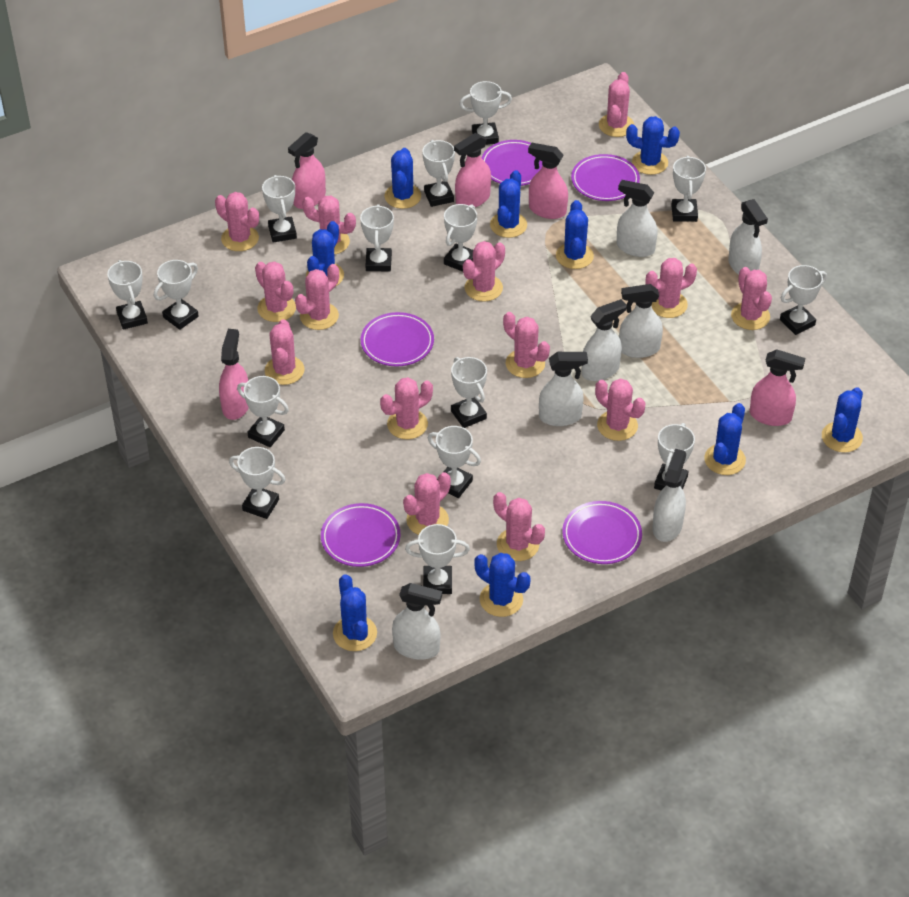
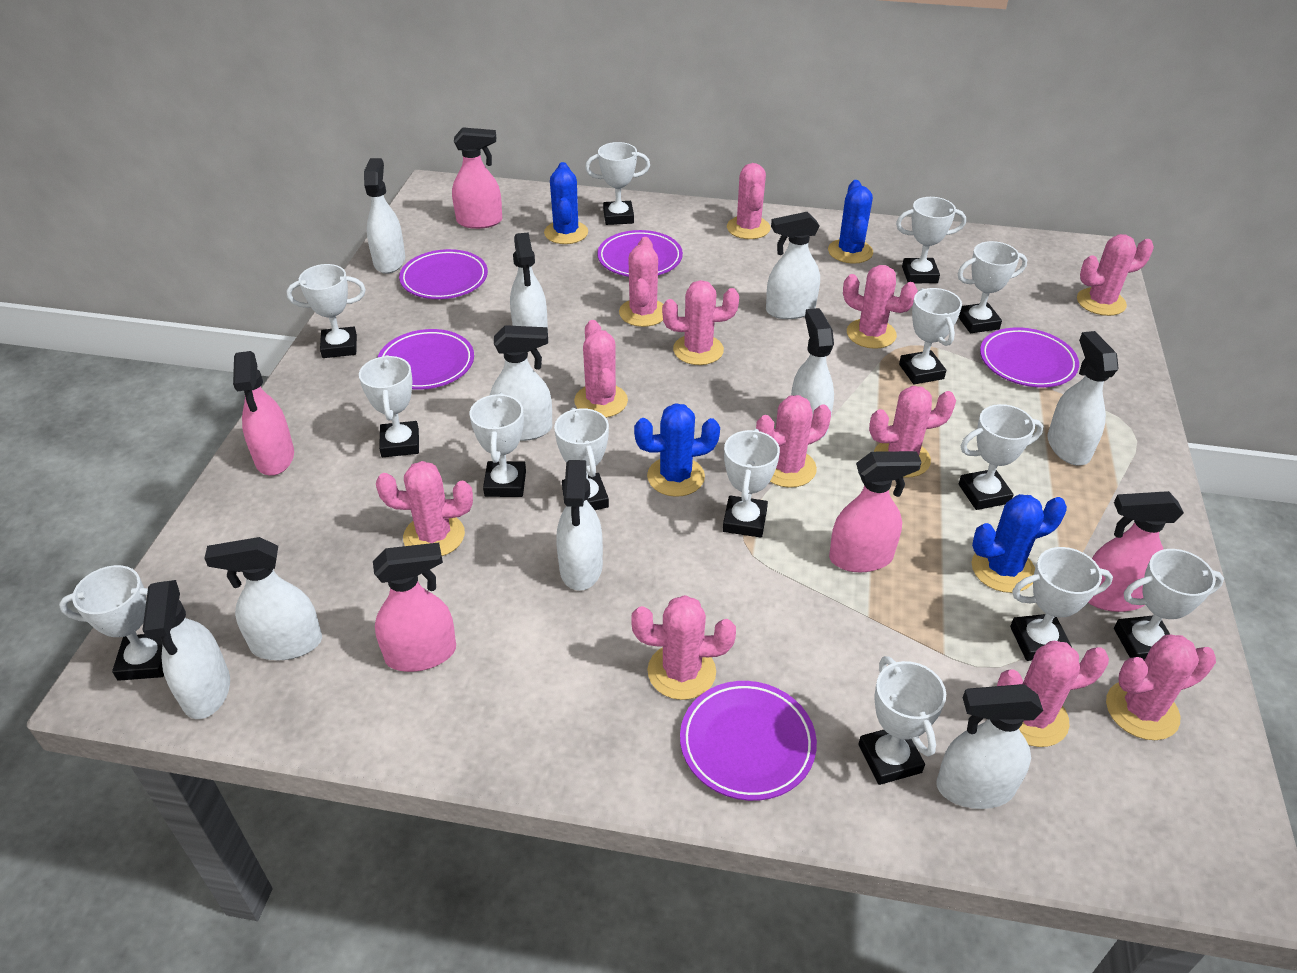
blue cactus: 9 -> 4
pink cactus: 14 -> 12
white spray bottle: 7 -> 10
white trophy: 15 -> 14

